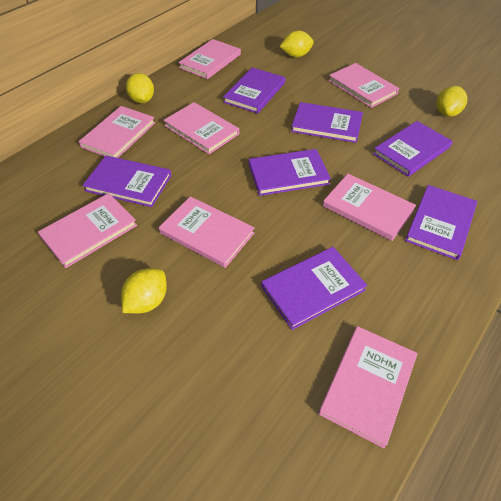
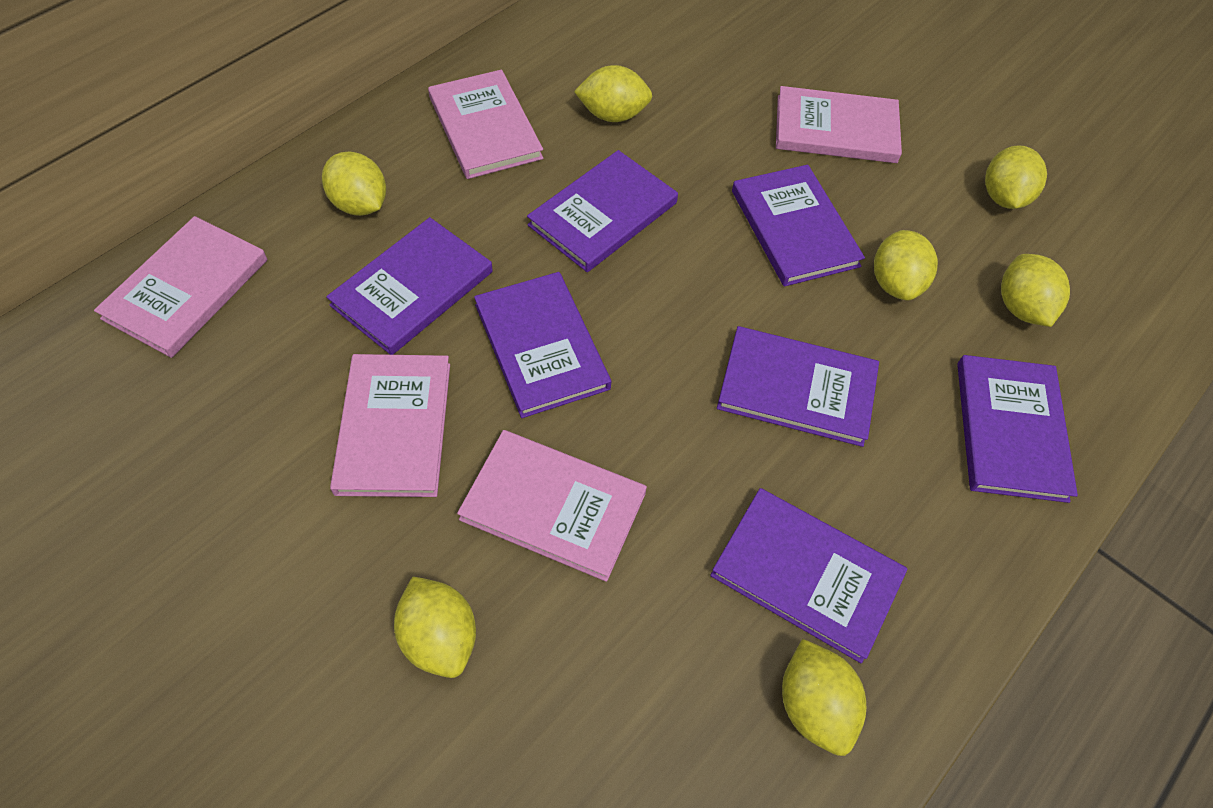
pink book: 8 -> 5
yellow lemon: 4 -> 7

